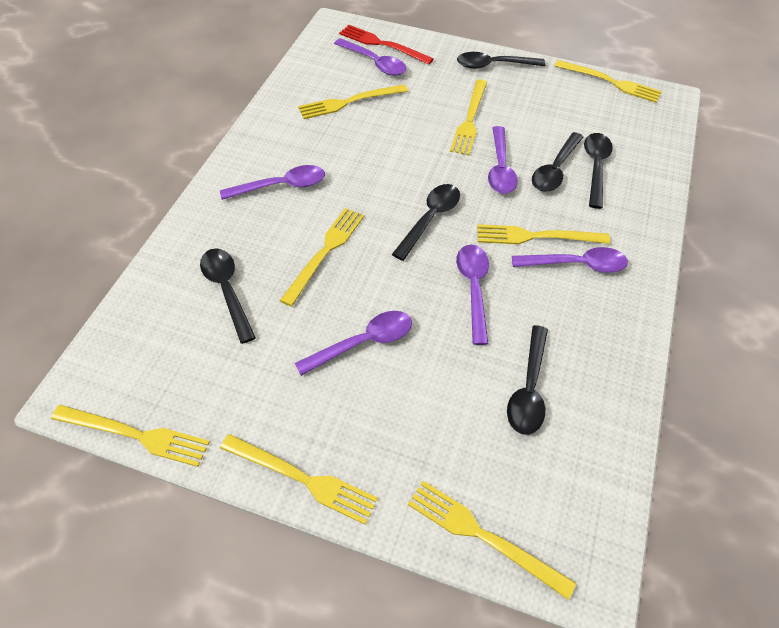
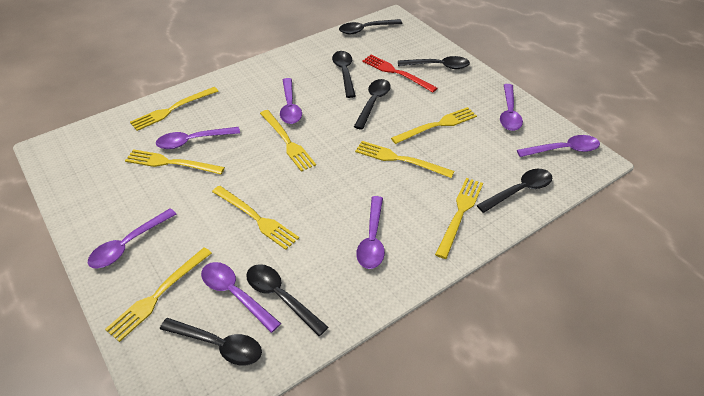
black spoon: 6 -> 7
purple spoon: 6 -> 7

